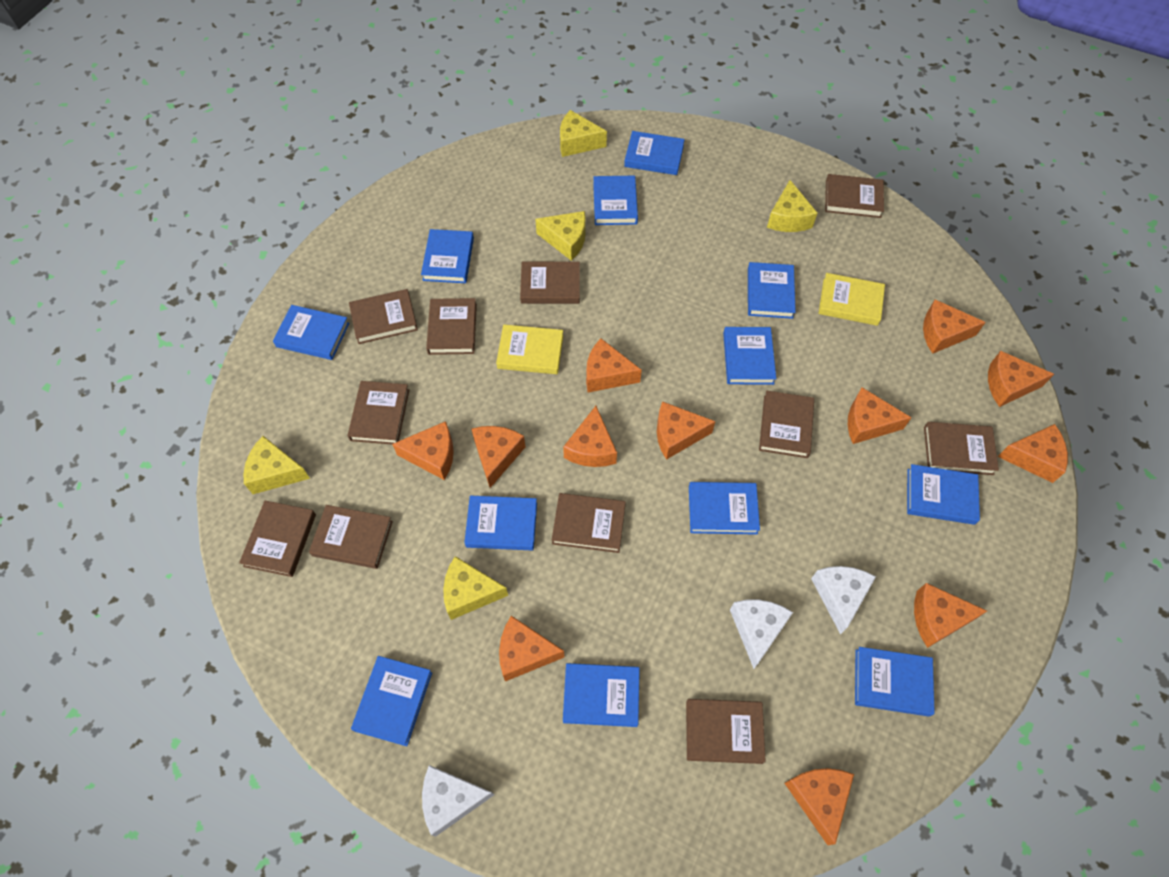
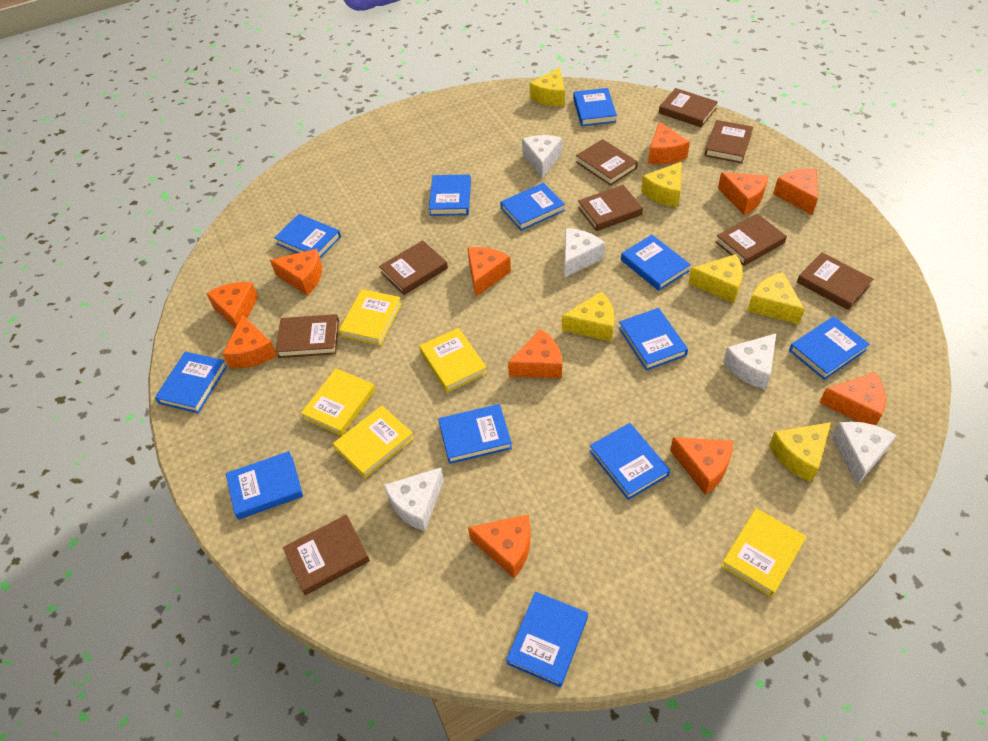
brown book: 11 -> 9
orange cheese: 12 -> 11
white cheese: 3 -> 5
yellow book: 2 -> 5
yellow cheese: 5 -> 6

